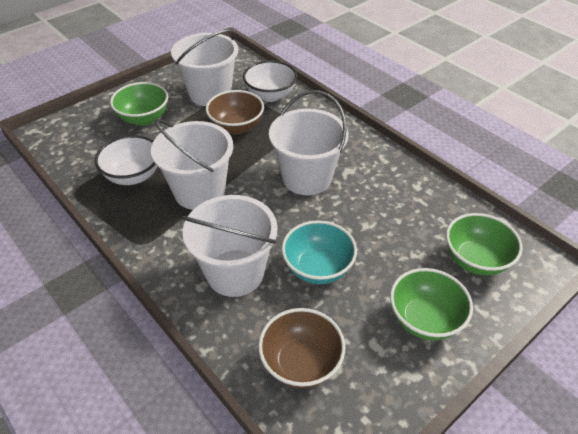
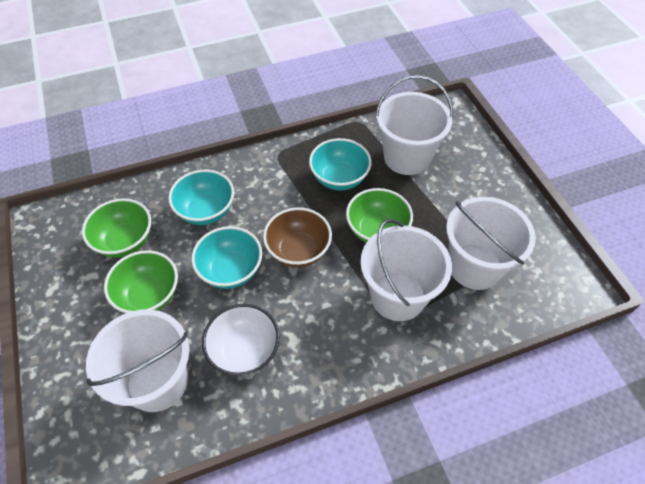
brown bowl: 2 -> 1
turquoise bowl: 1 -> 3
white bowl: 2 -> 1

